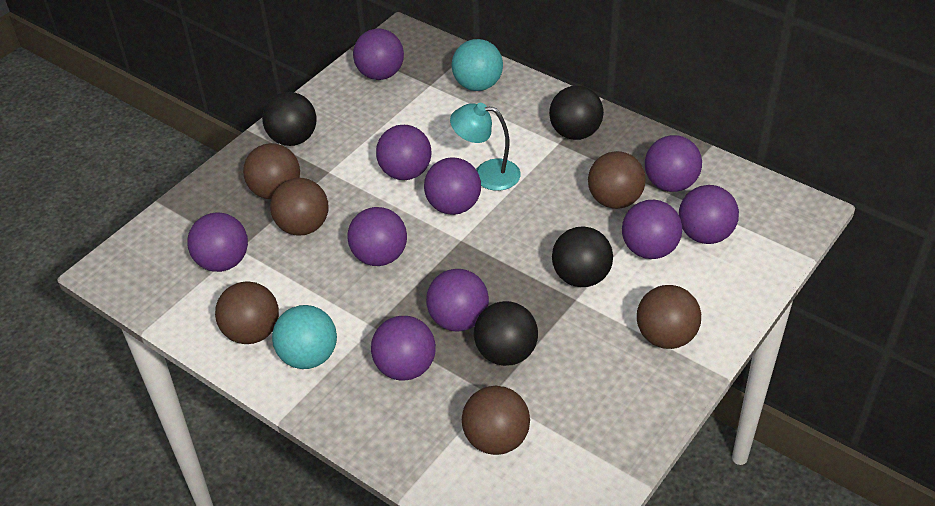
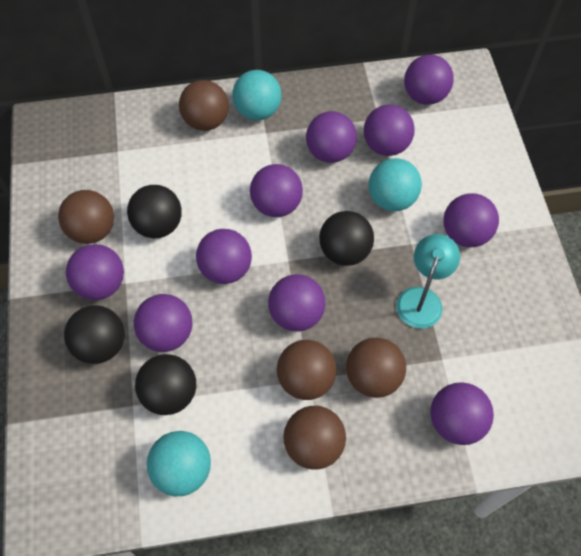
brown ball: 6 -> 5
turquoise ball: 2 -> 3

